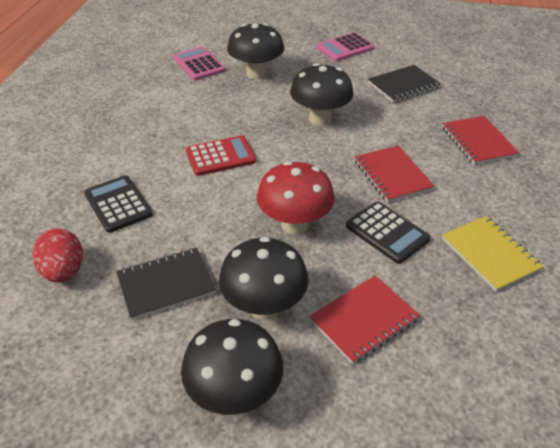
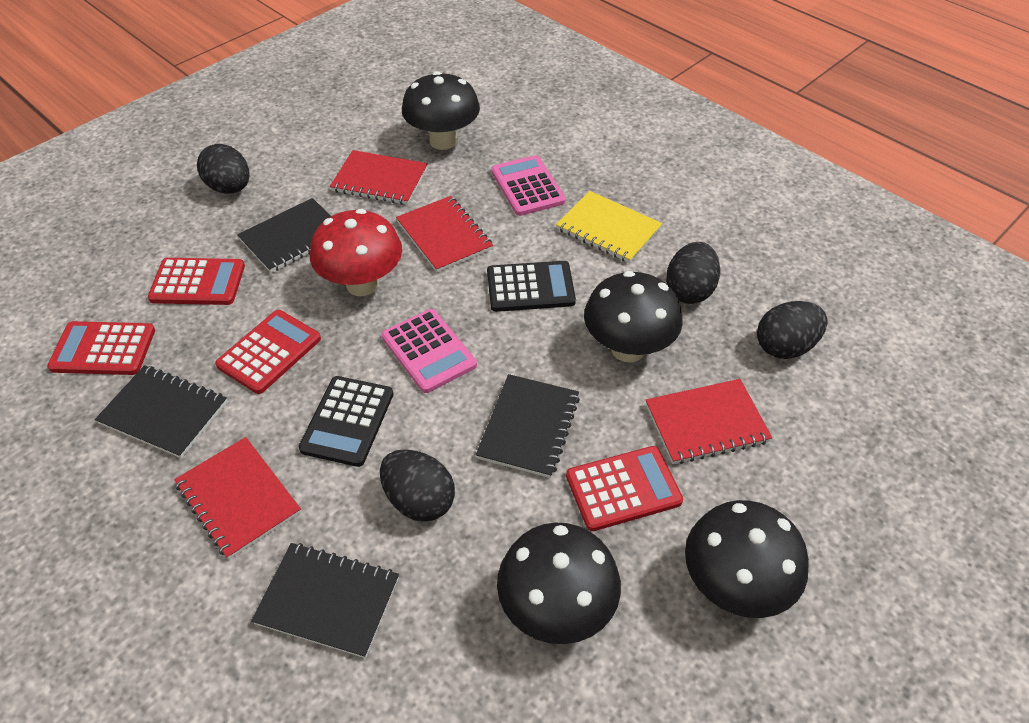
black egg: 0 -> 4
black notebook: 2 -> 4
red calculator: 1 -> 4
red egg: 1 -> 0
red notebook: 3 -> 4

